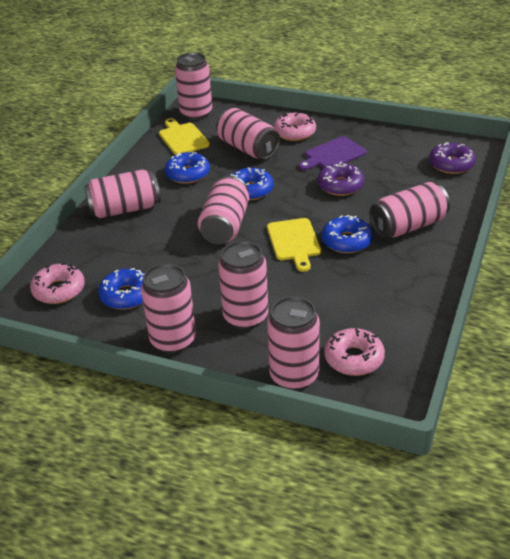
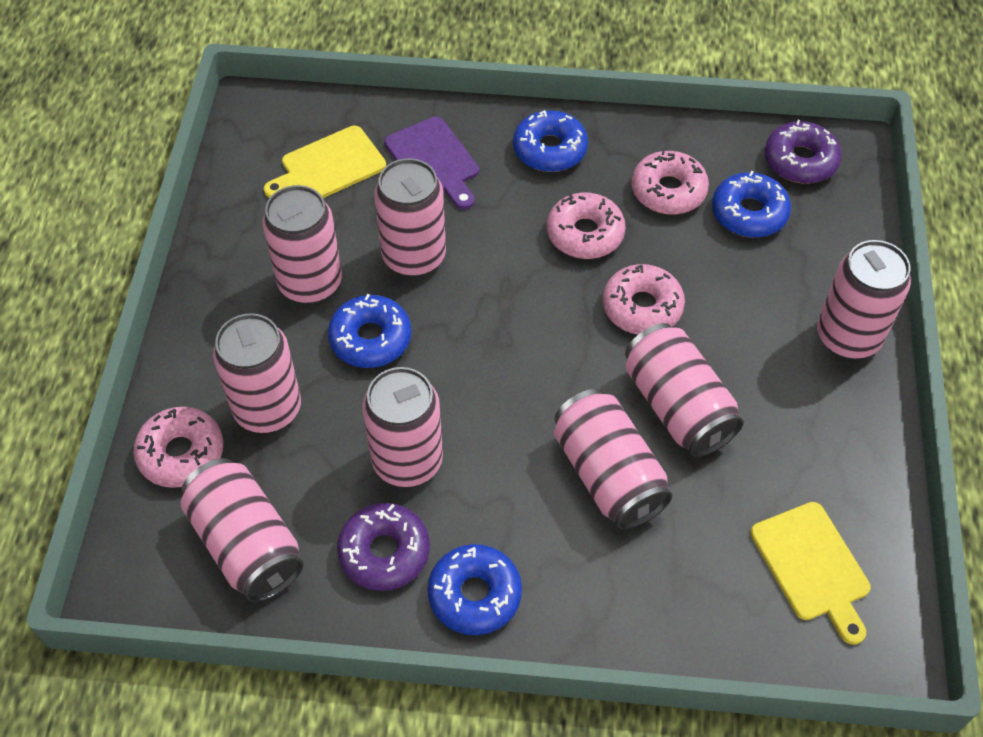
pink donut: 3 -> 4

